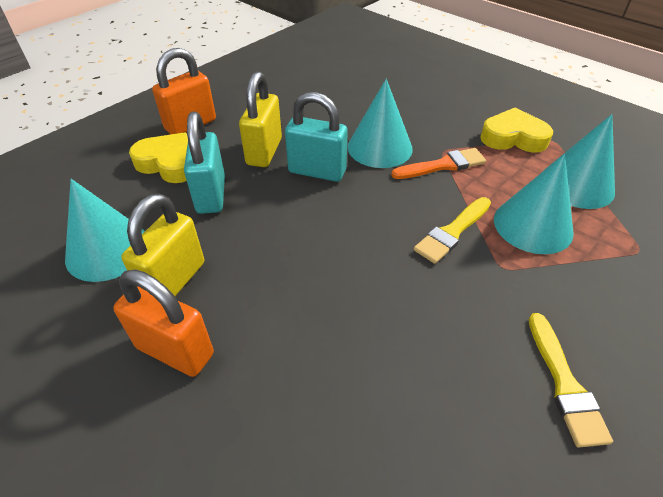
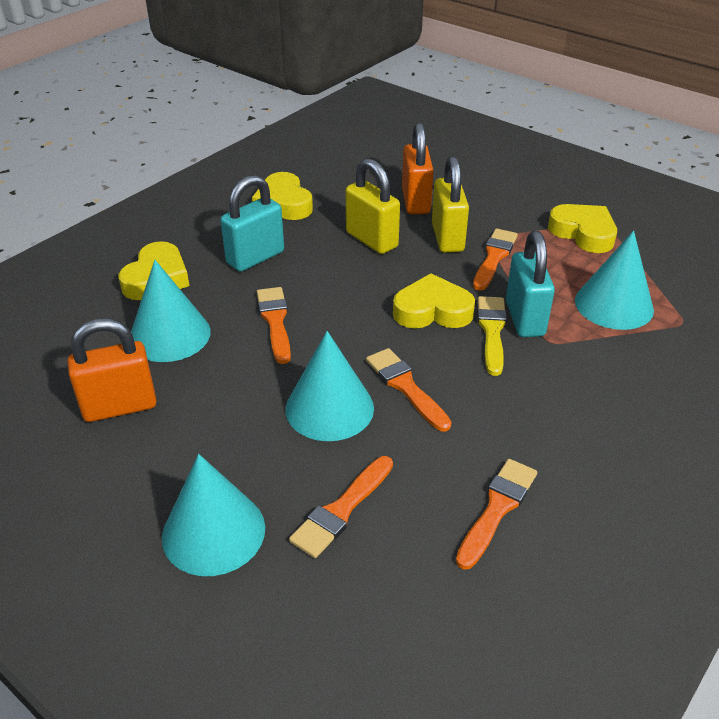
orange brush: 1 -> 5
yellow brush: 2 -> 1
yellow heart: 2 -> 4

